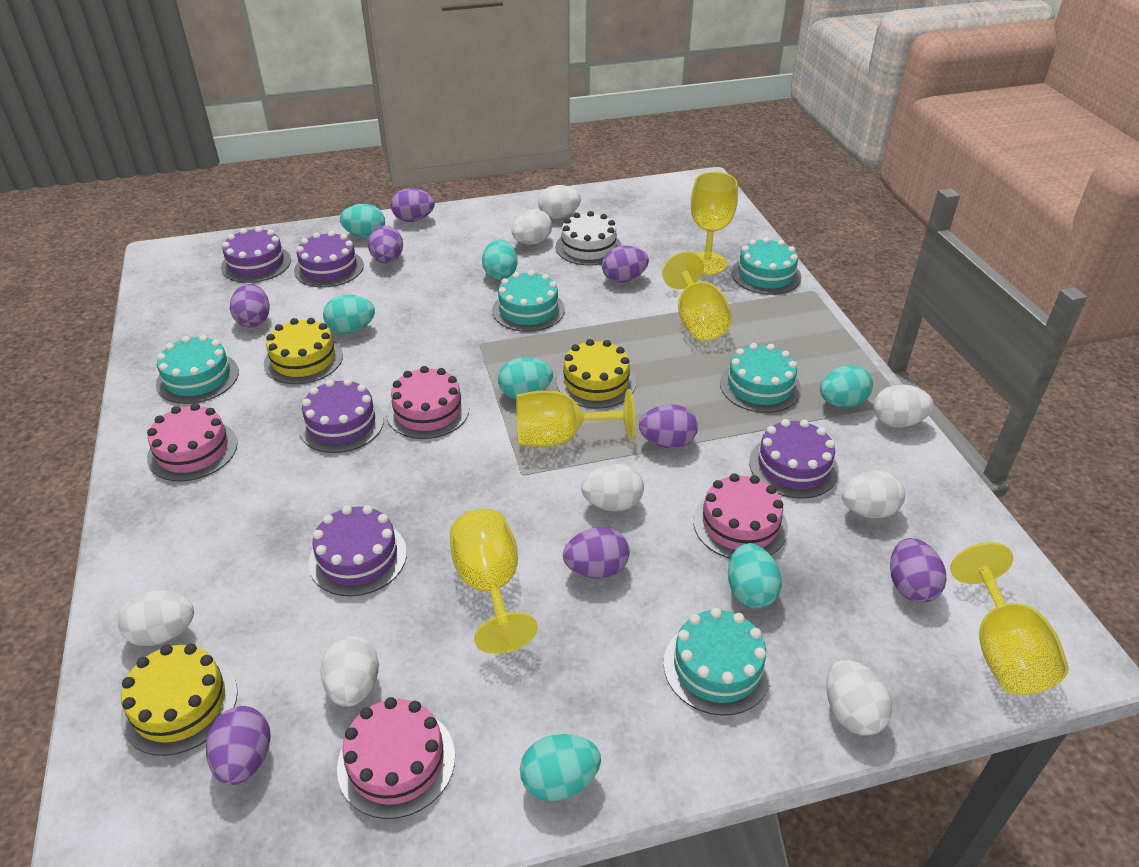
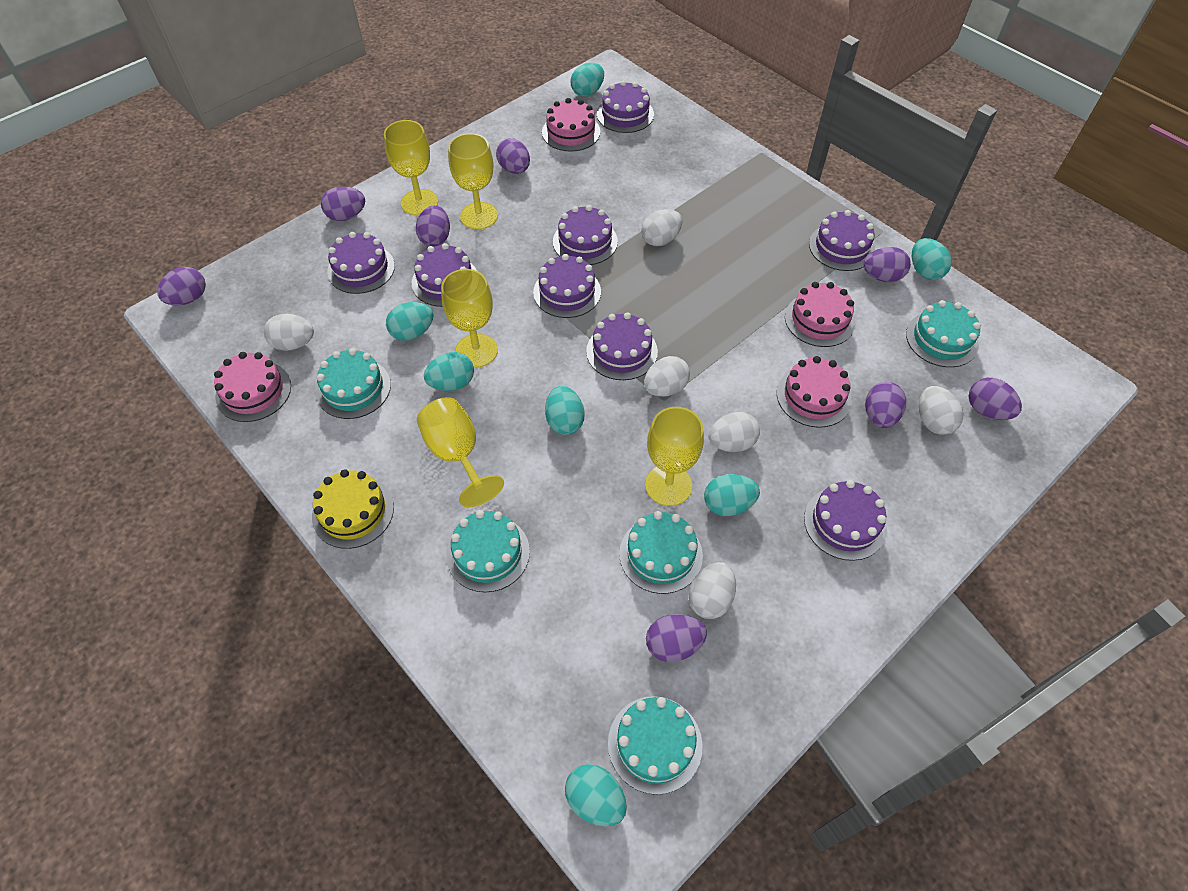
purple cake: 5 -> 8
white cake: 1 -> 0
white egg: 8 -> 6
yellow cake: 3 -> 1

